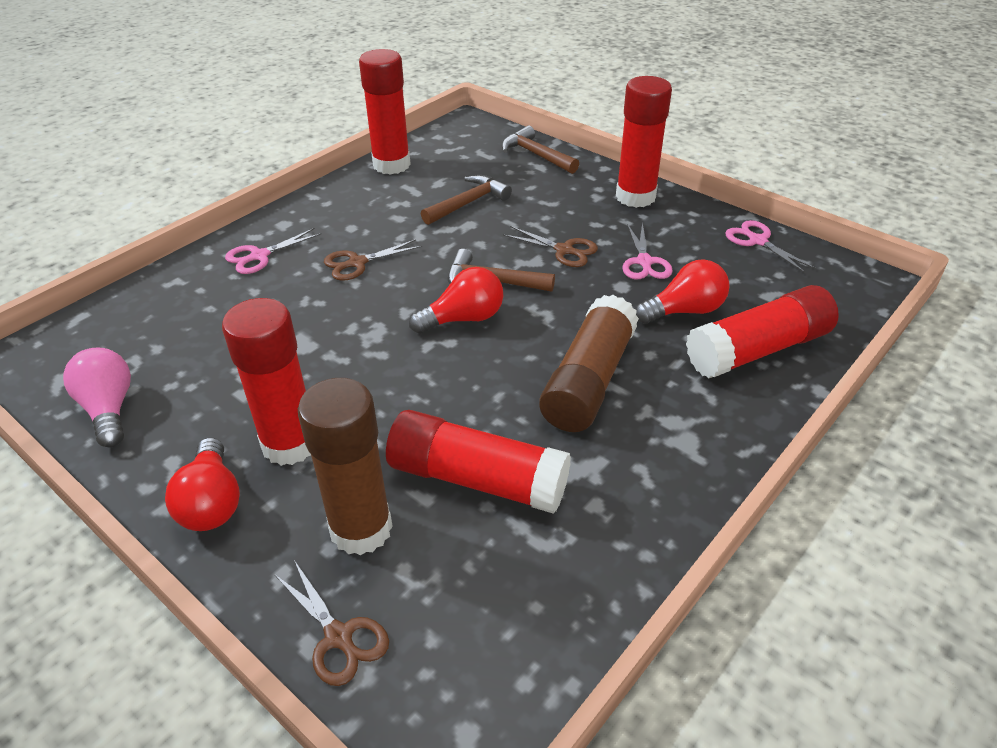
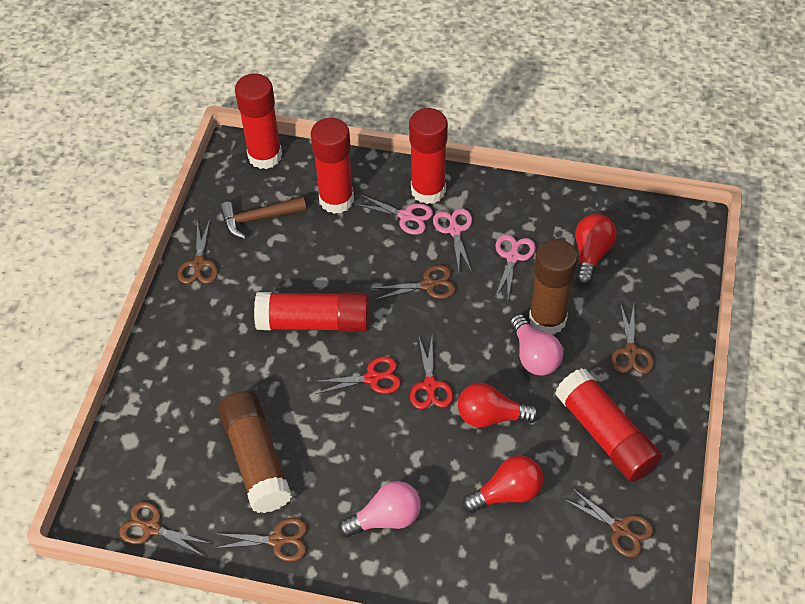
brown hammer: 3 -> 1
brown scissors: 3 -> 6
pink light bulb: 1 -> 2
red scissors: 0 -> 2

